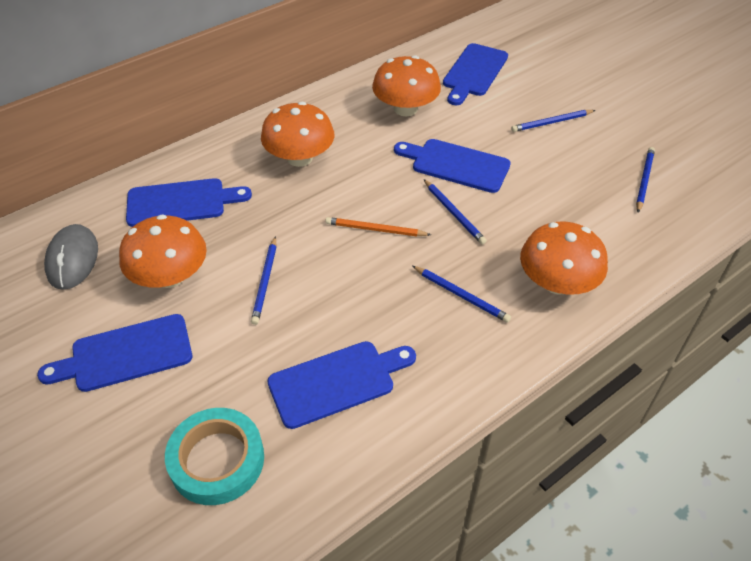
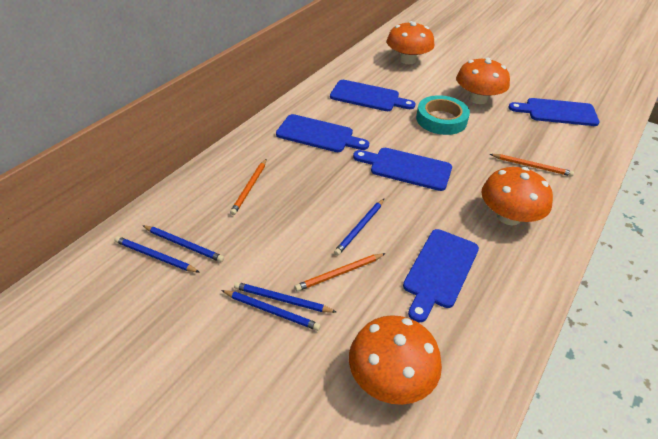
grey mouse: 1 -> 0
orange pencil: 1 -> 3

